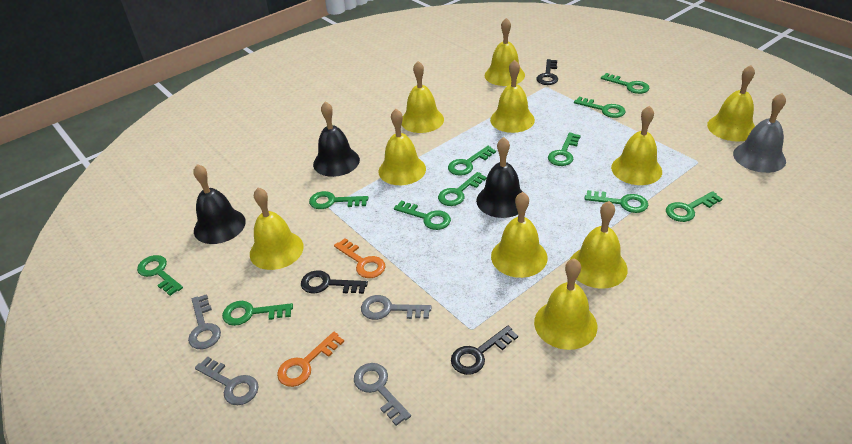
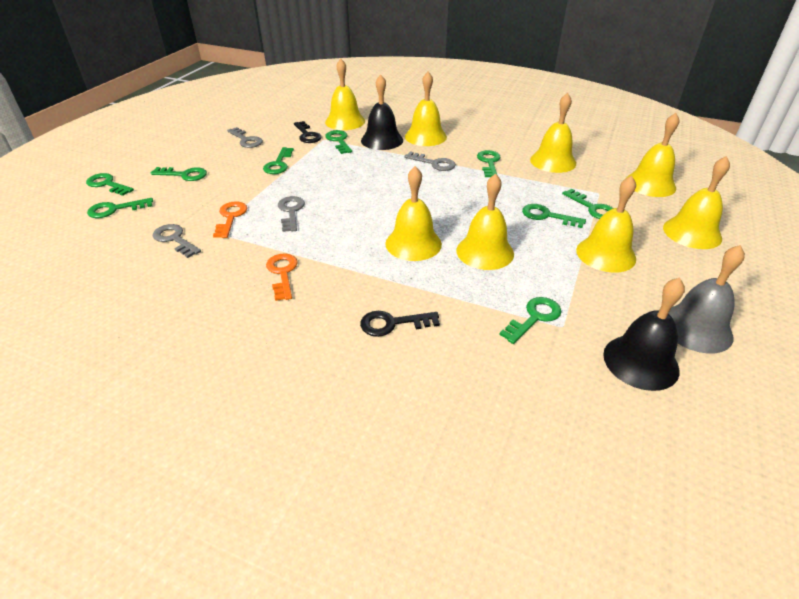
black bell: 3 -> 2
black key: 3 -> 2
green key: 11 -> 9
yellow bell: 10 -> 8

